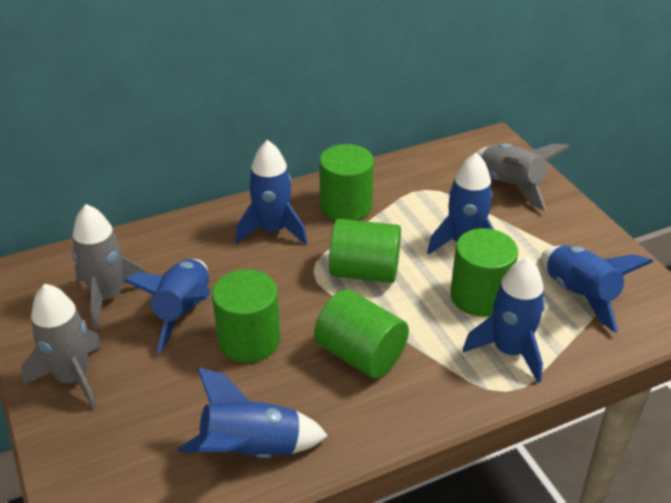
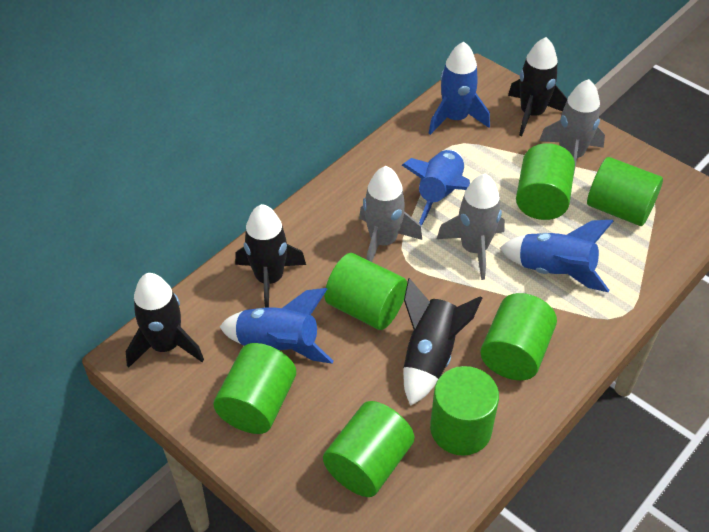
black rocket: 0 -> 4
blue rocket: 6 -> 4
green cylinder: 5 -> 7

